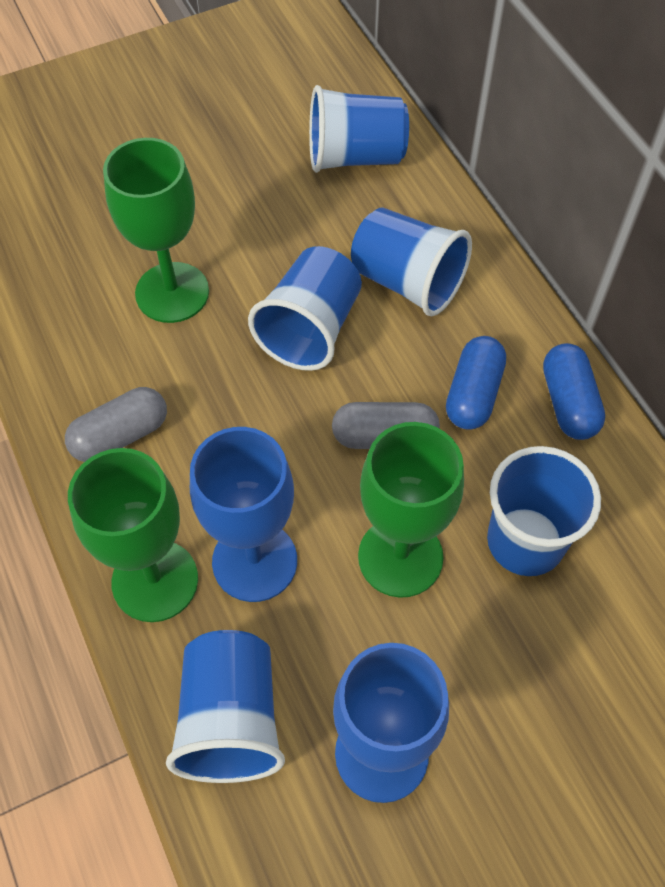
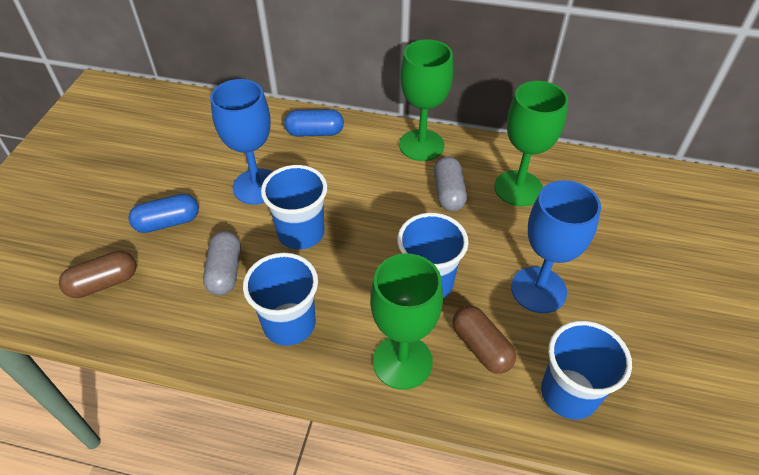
blue cup: 5 -> 4
brown capsule: 0 -> 2

